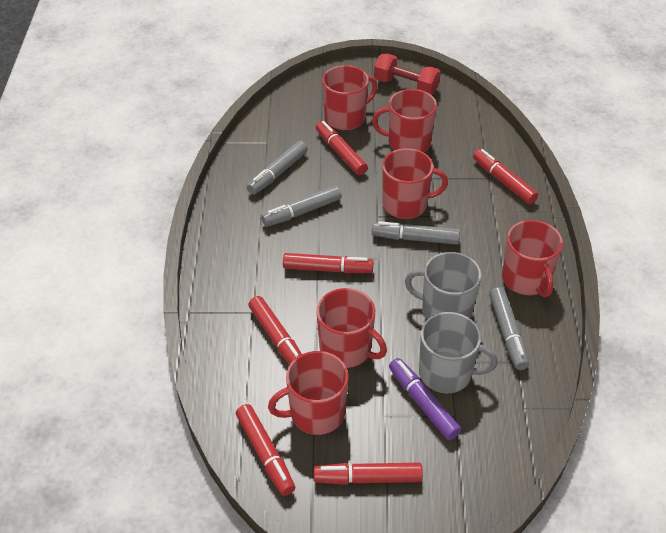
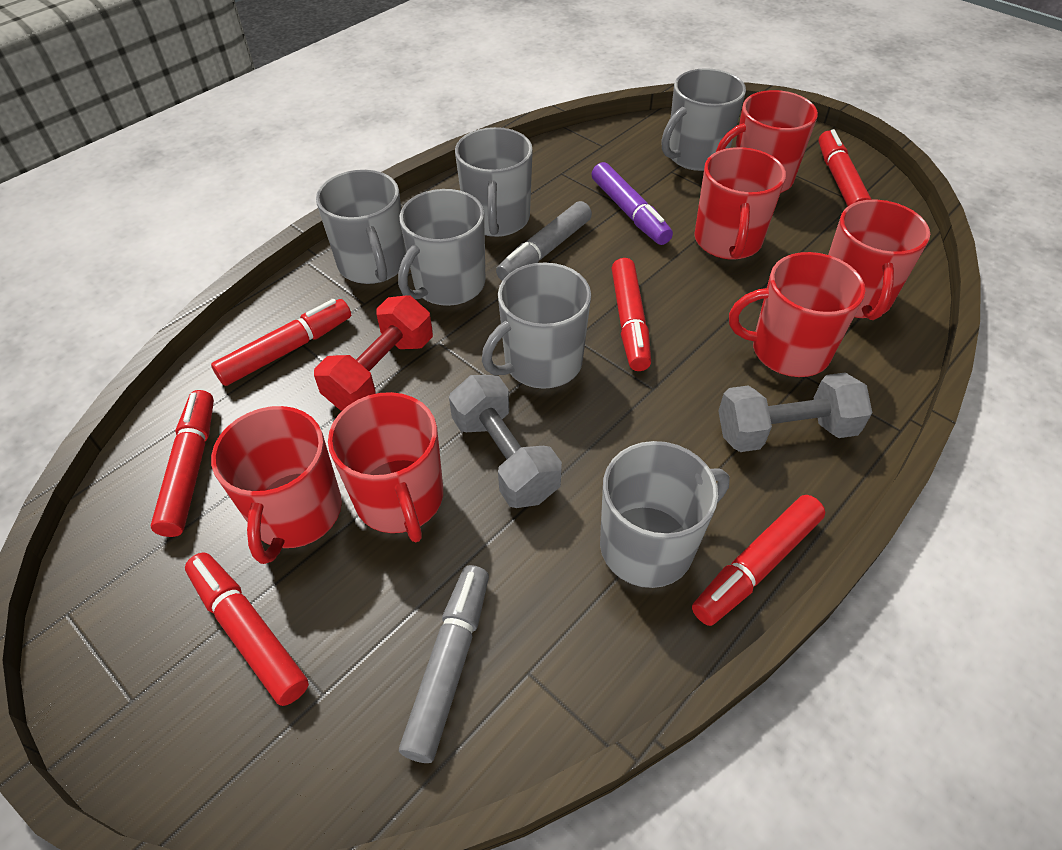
grey dumbbell: 0 -> 2
grey marker: 4 -> 2
grey mug: 2 -> 6

